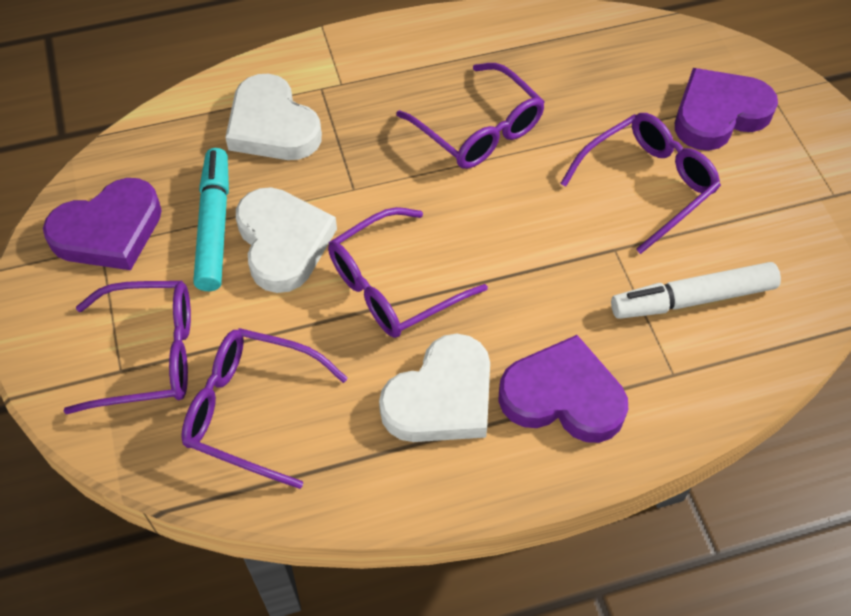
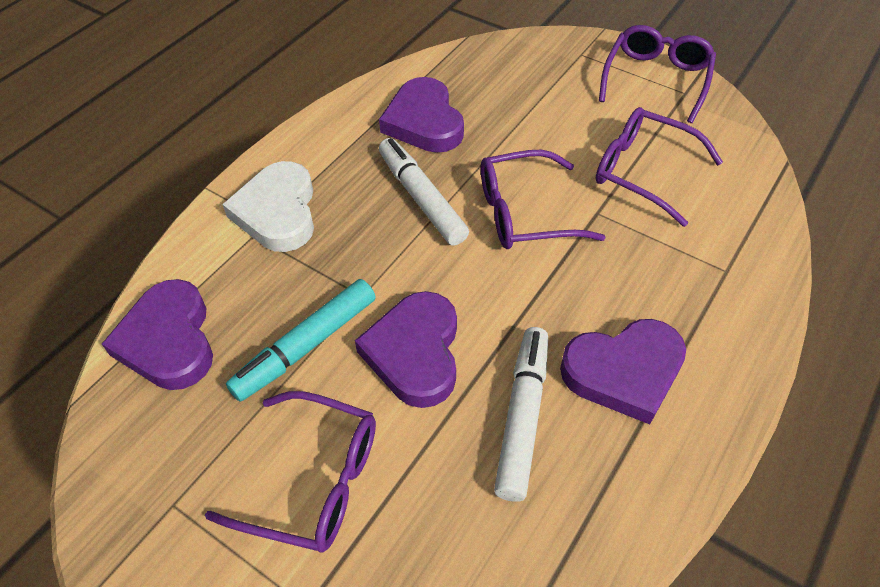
purple glasses: 5 -> 4
purple heart: 3 -> 4
white heart: 3 -> 1
white marker: 1 -> 2

